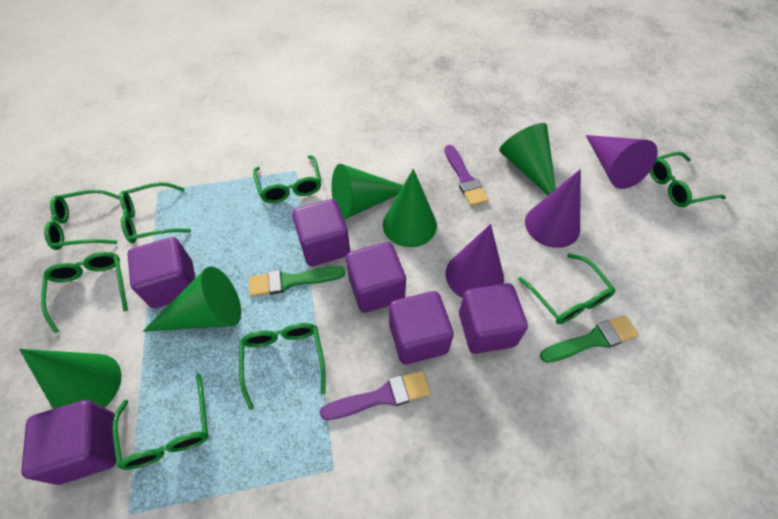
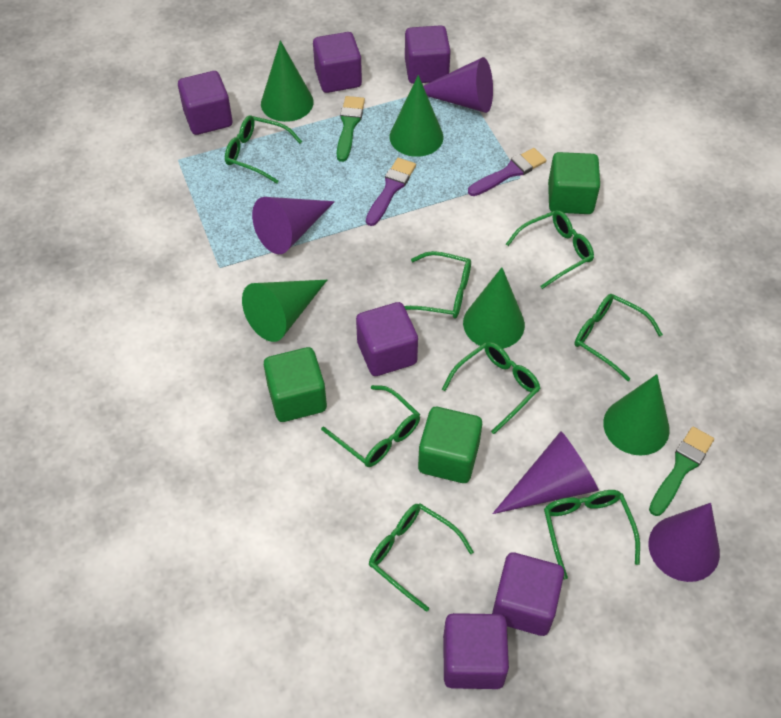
green cube: 0 -> 3
purple cone: 3 -> 4

